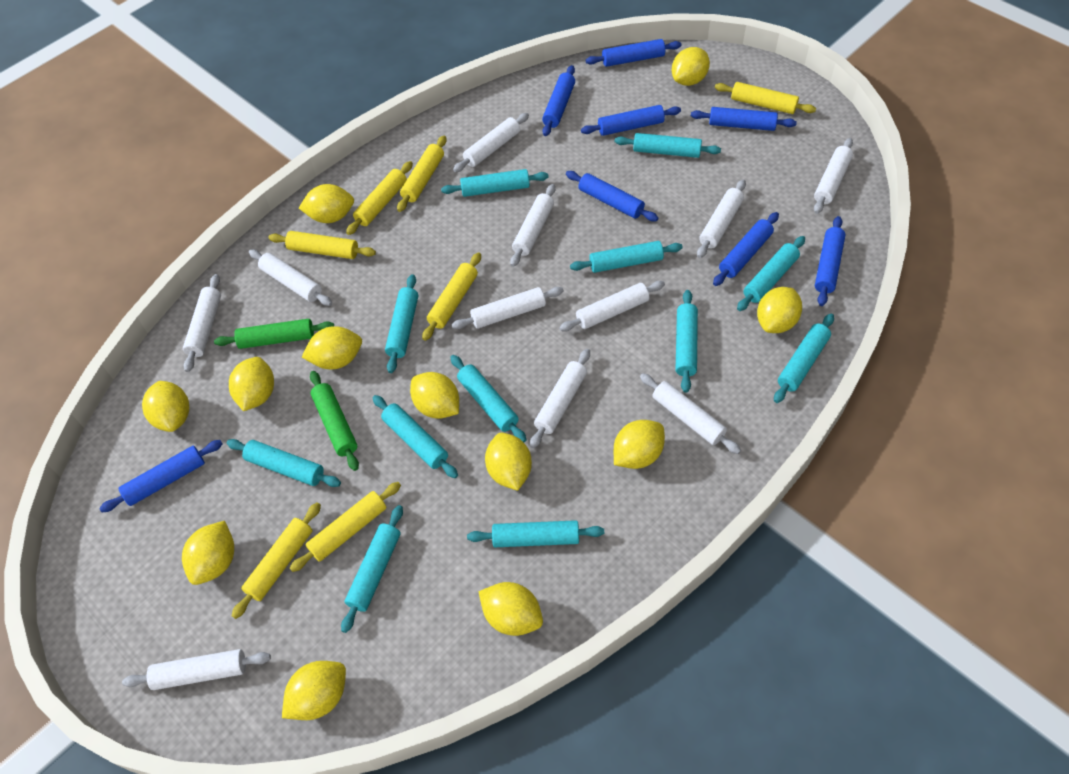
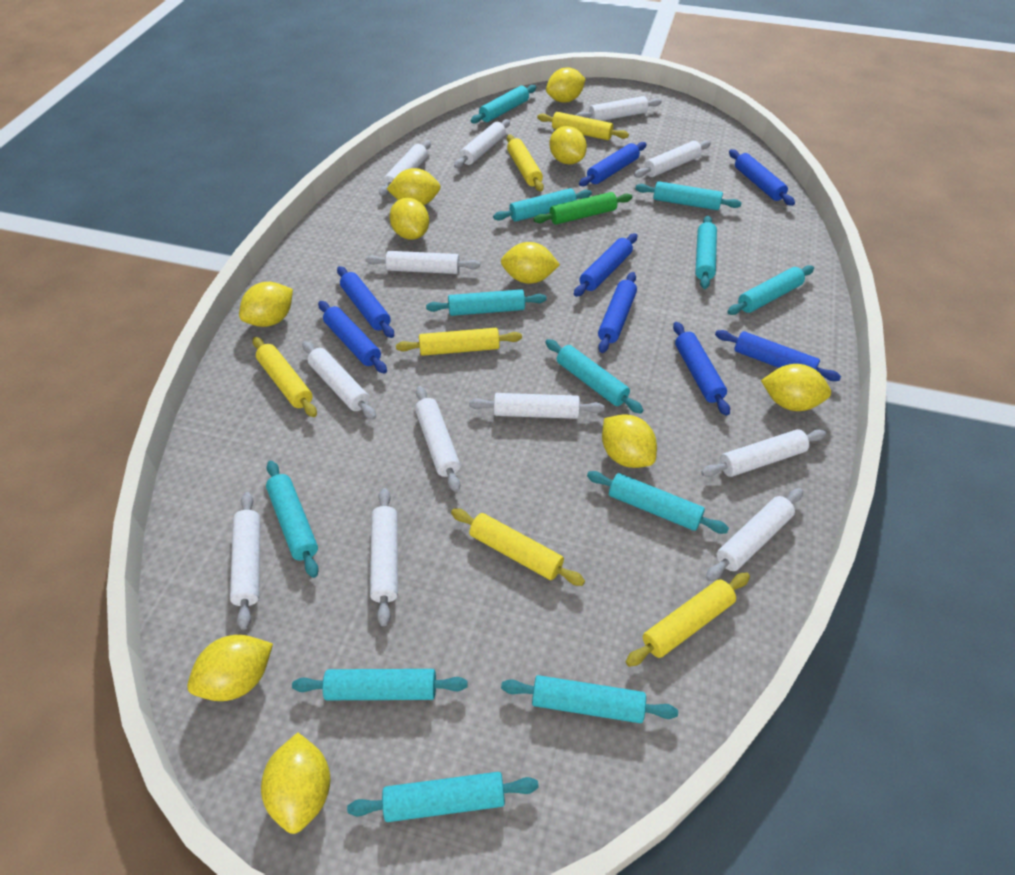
green rolling pin: 2 -> 1
white rolling pin: 11 -> 12
yellow lemon: 12 -> 10
yellow rolling pin: 7 -> 6

